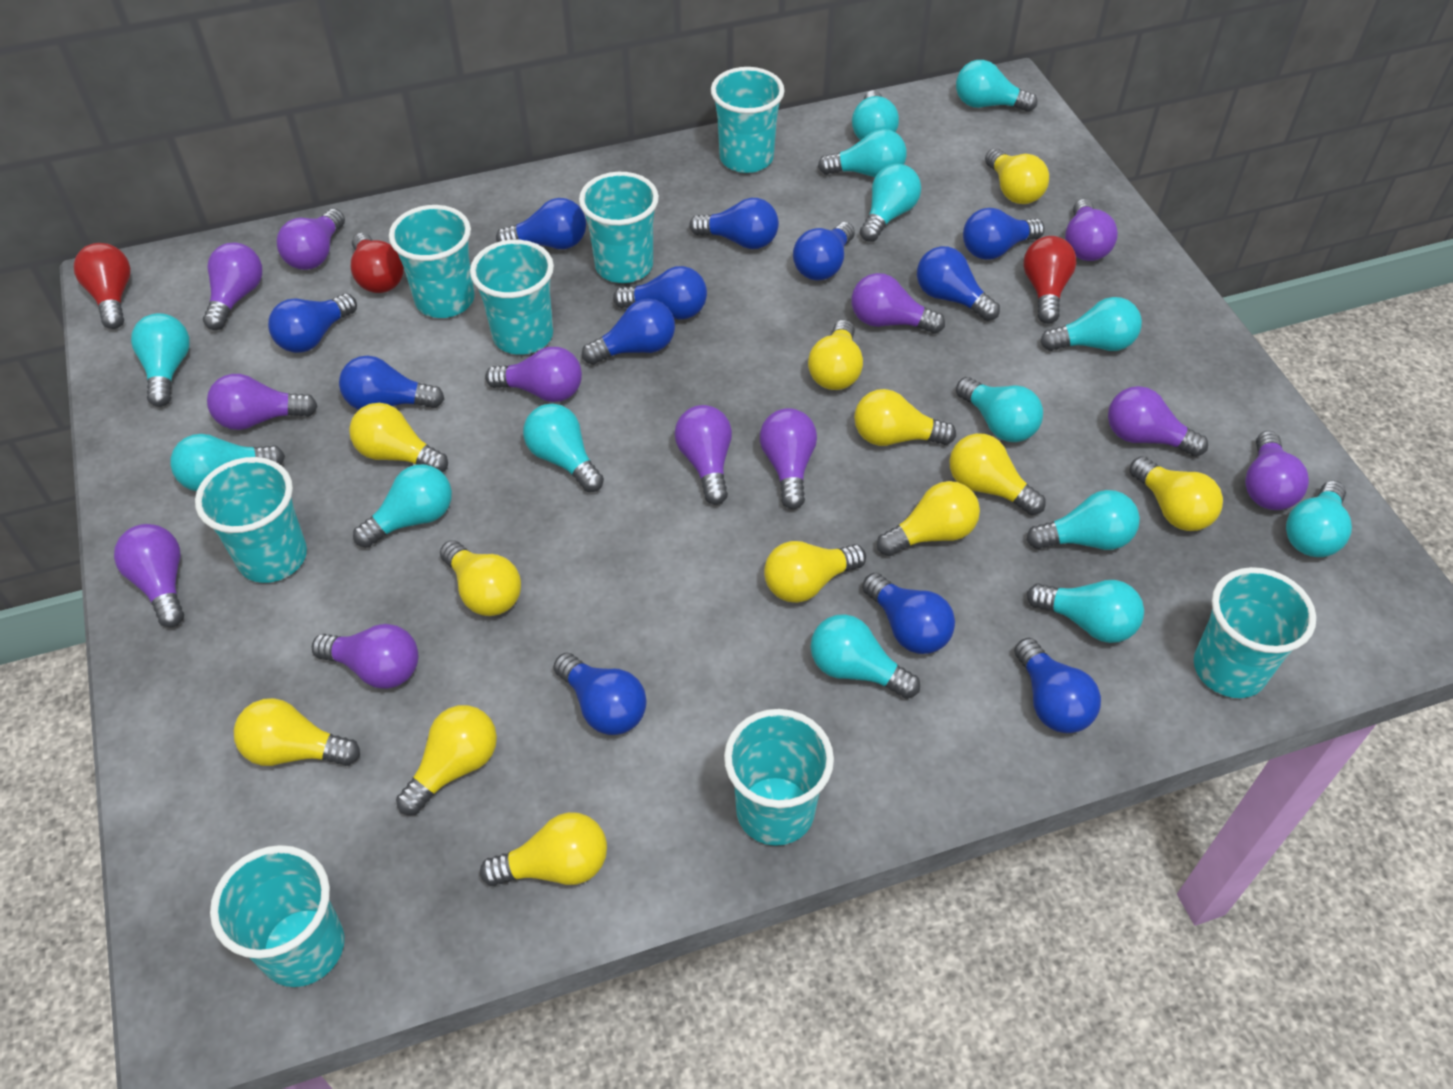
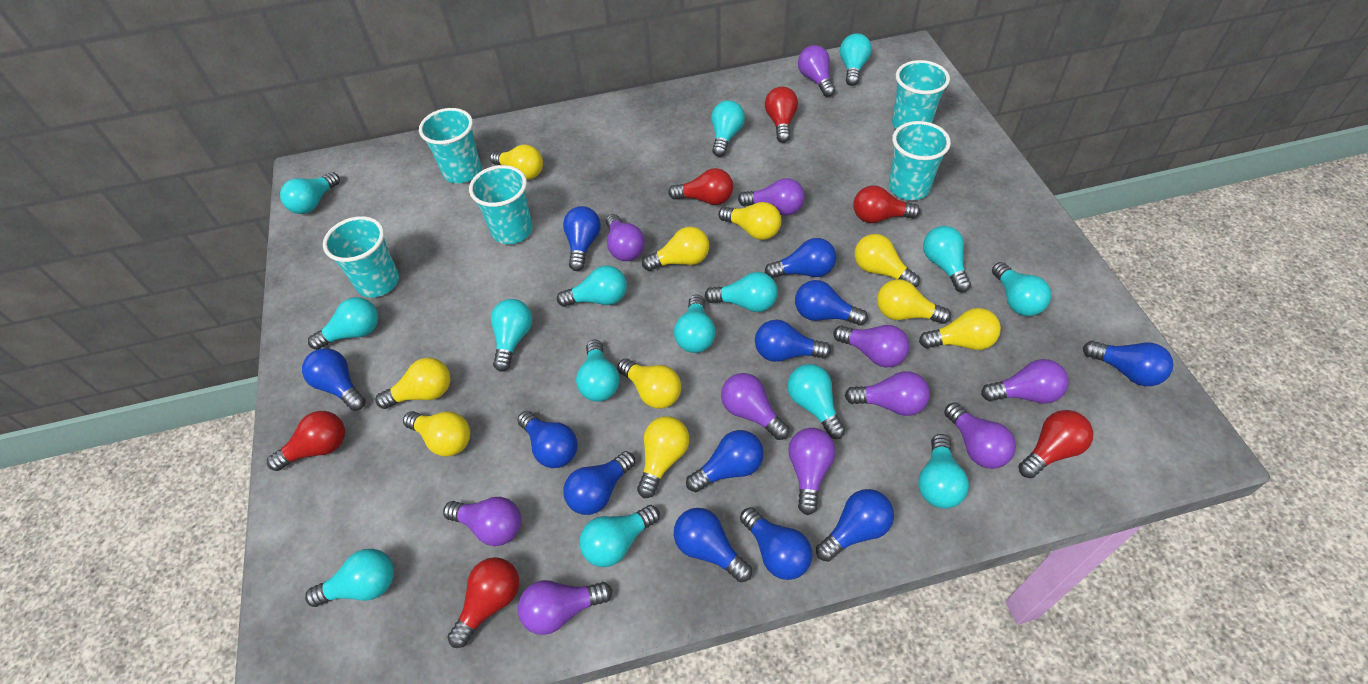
purple light bulb: 12 -> 11
red light bulb: 3 -> 6
turquoise cup: 8 -> 5
turquoise light bulb: 14 -> 15
yellow light bulb: 12 -> 10

